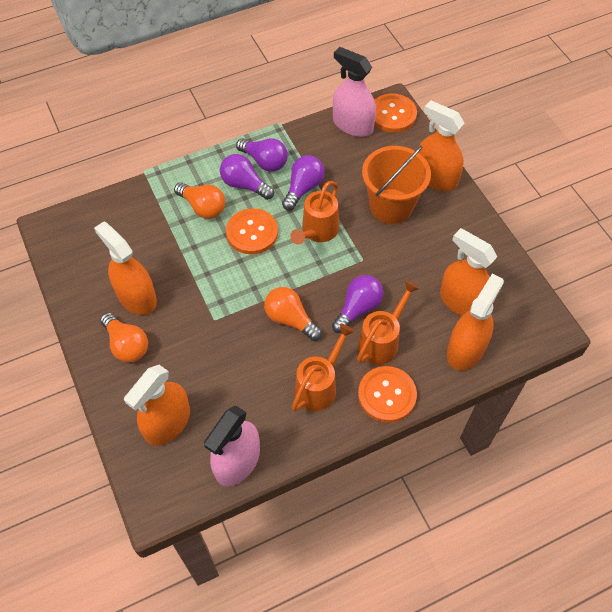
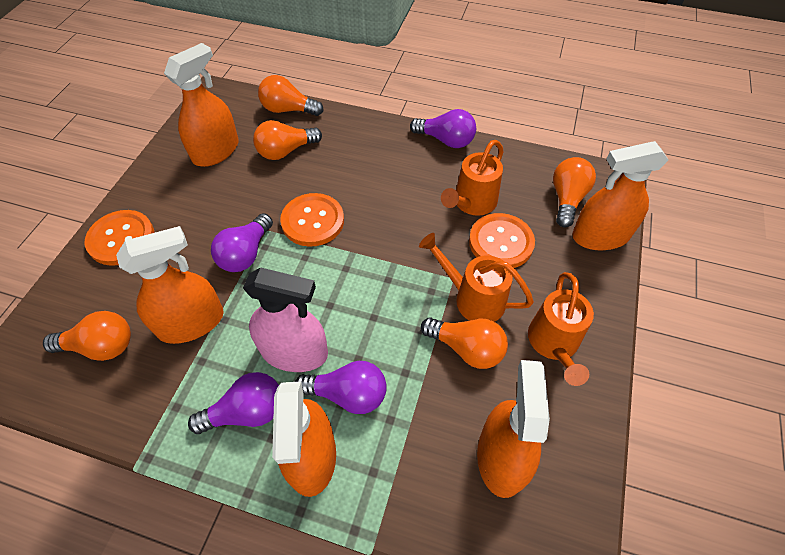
orange bucket: 1 -> 0
orange light bulb: 3 -> 5
pink spray bottle: 2 -> 1

